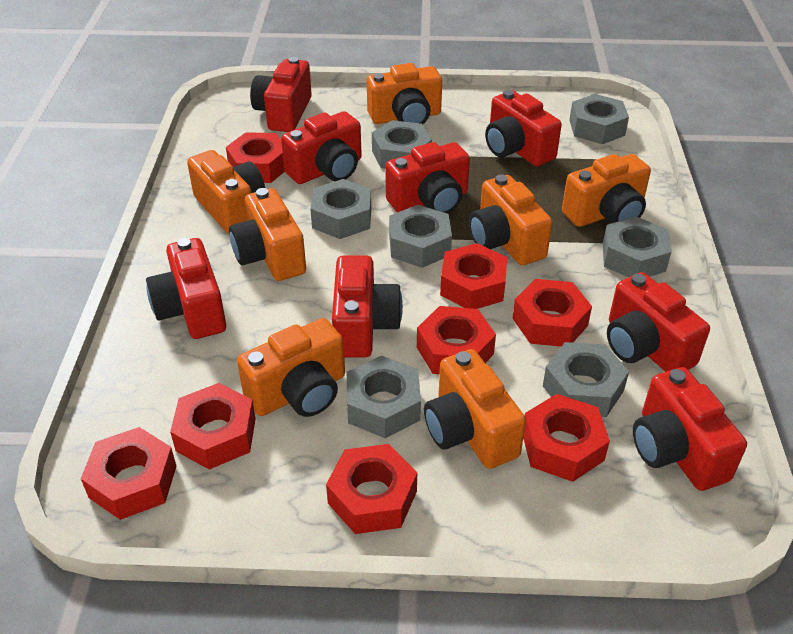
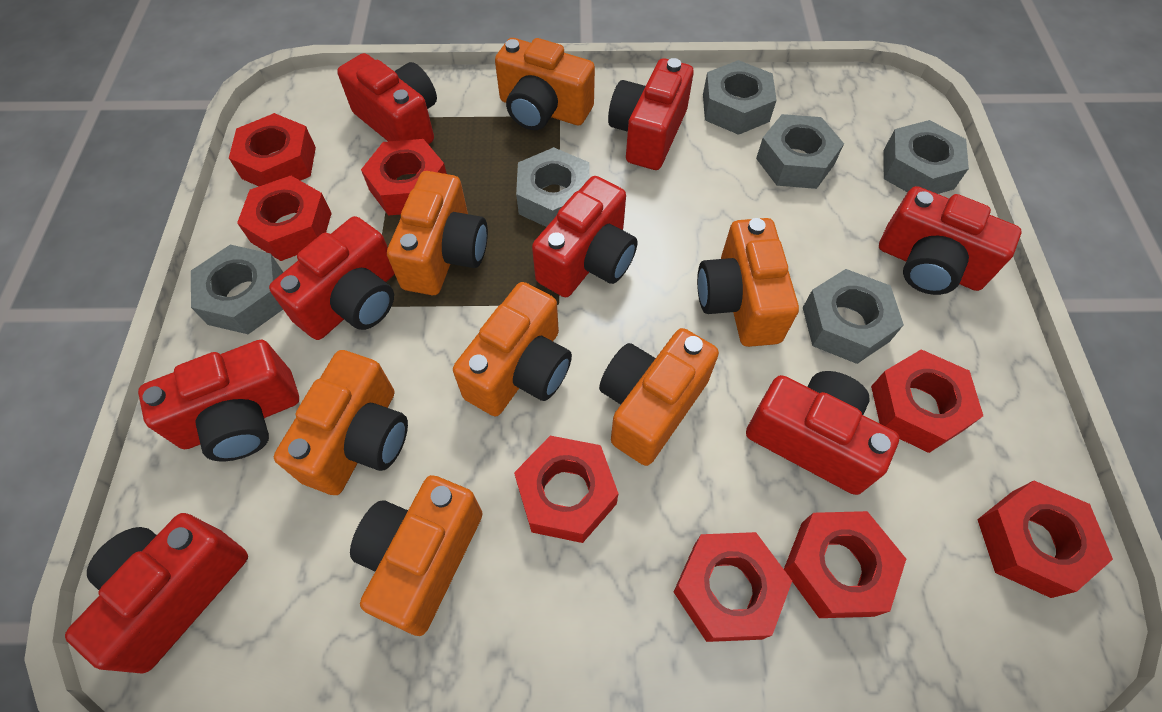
grey nut: 7 -> 6

